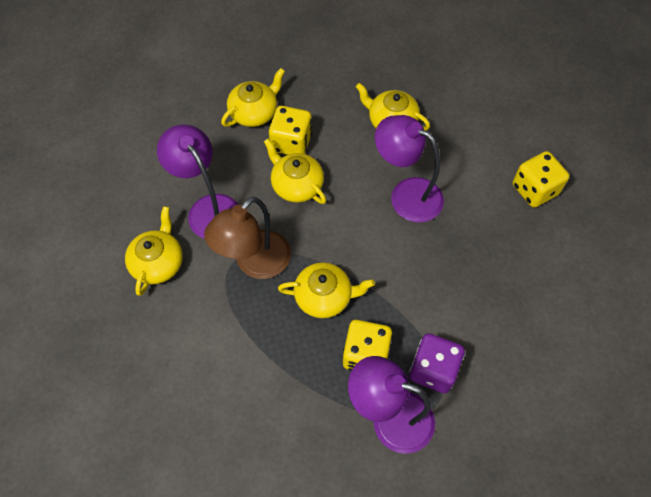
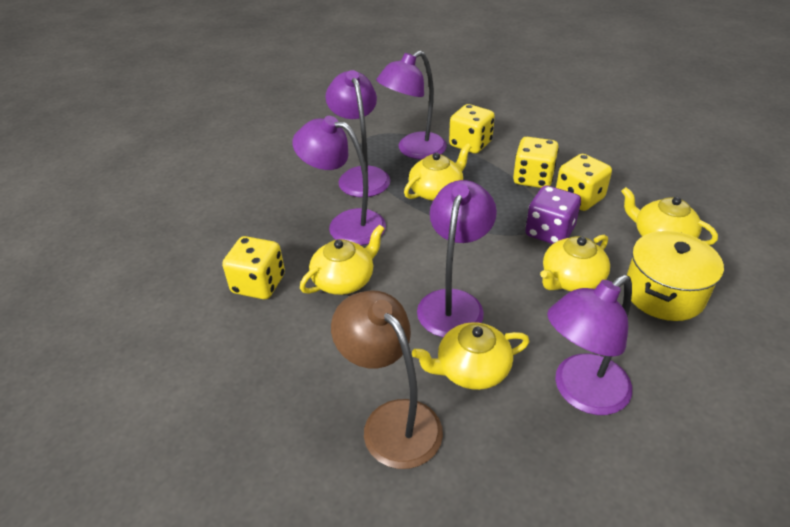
purple lamp: 3 -> 5
yellow dice: 3 -> 4
yellow pot: 0 -> 1

